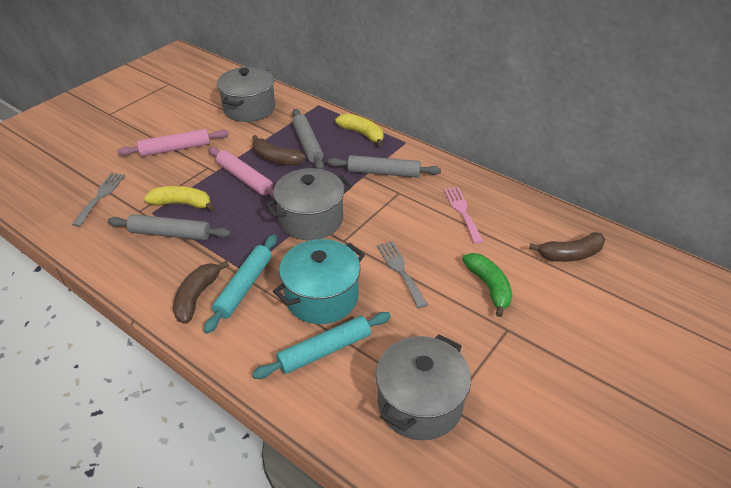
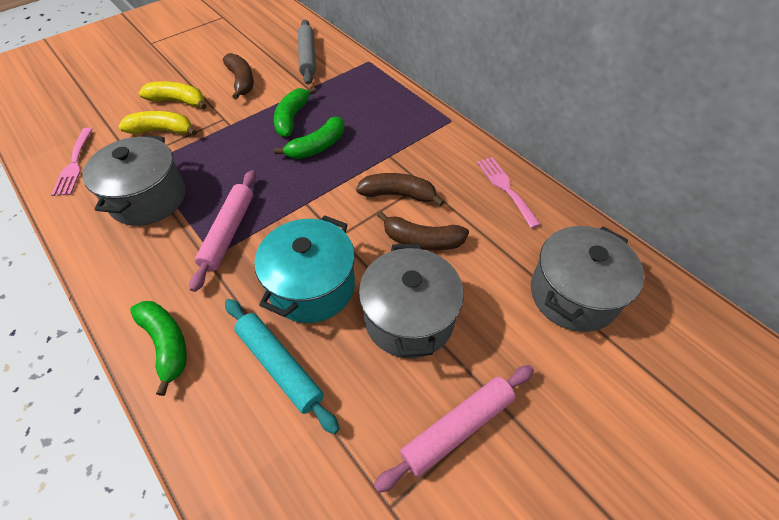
green banana: 1 -> 3
grey fork: 2 -> 0
grey rolling pin: 3 -> 1
pink fork: 1 -> 2
turquoise rolling pin: 2 -> 1

